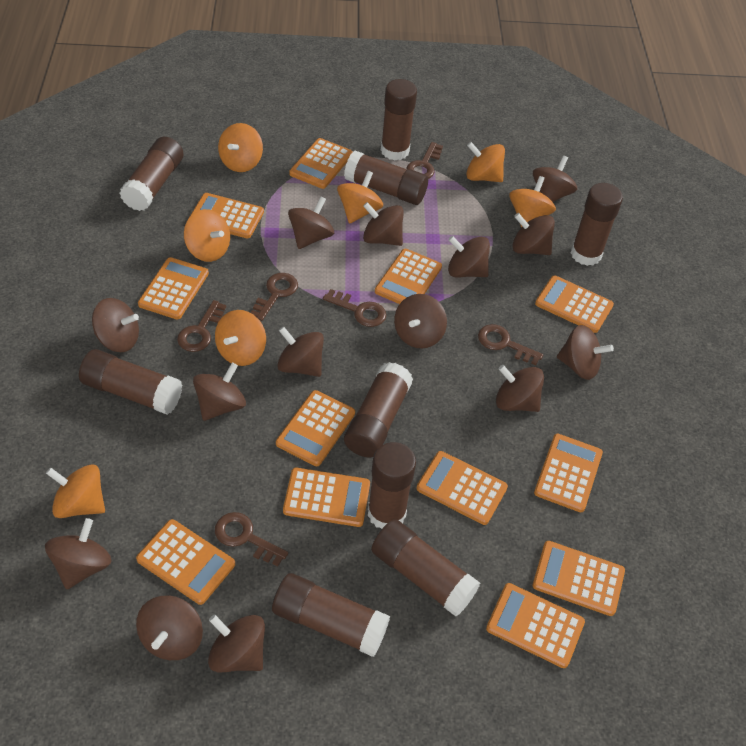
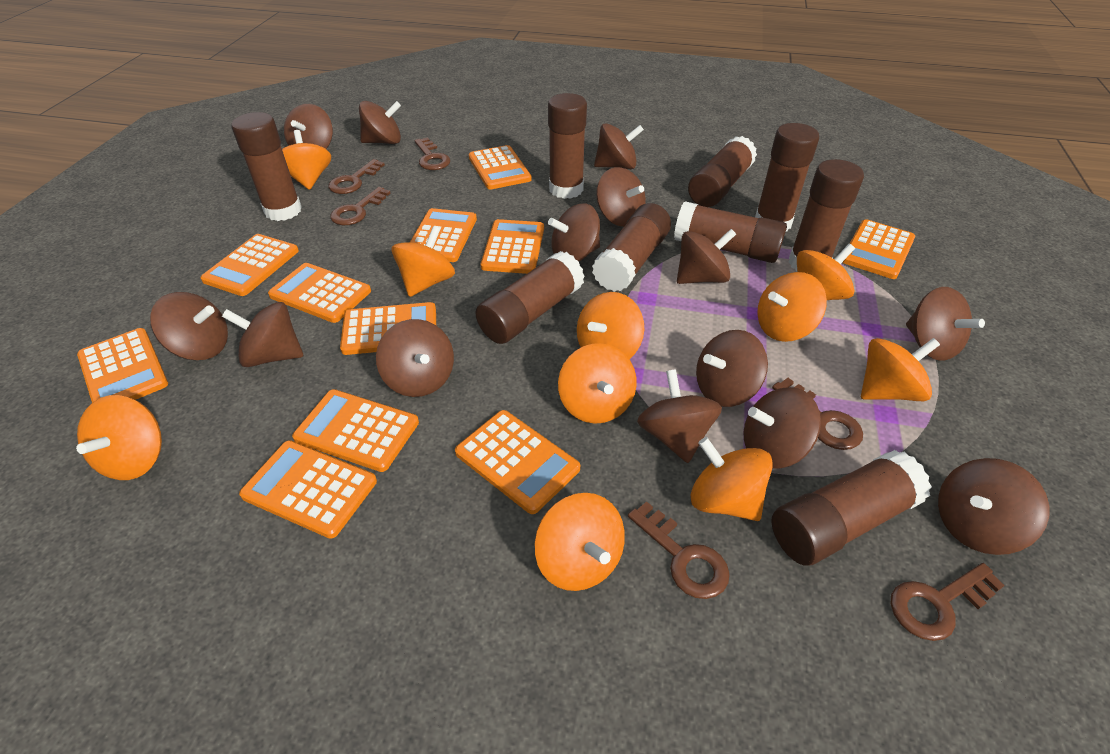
orange calculator: 12 -> 11
orange spinning top: 7 -> 10

